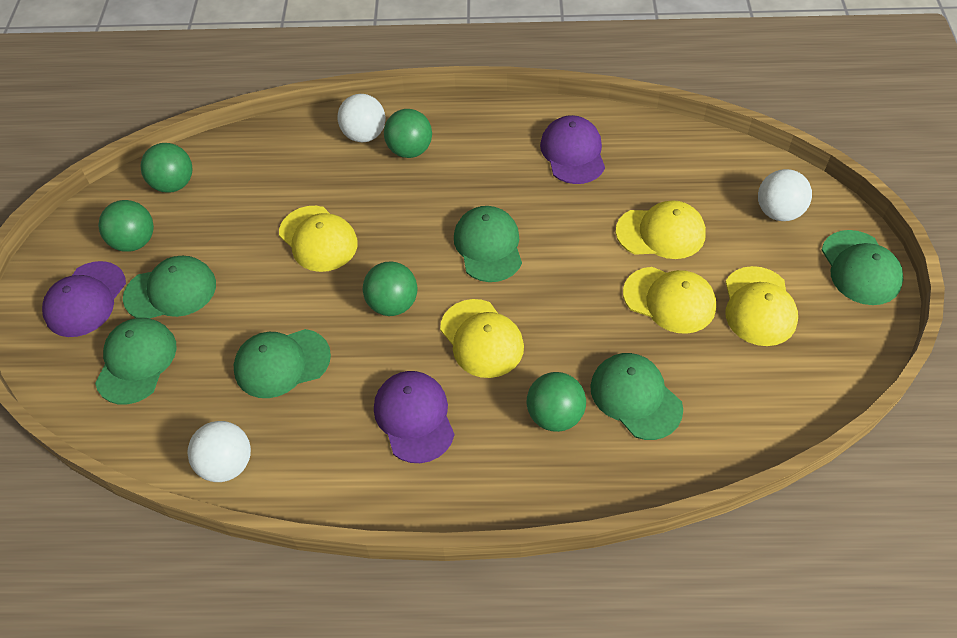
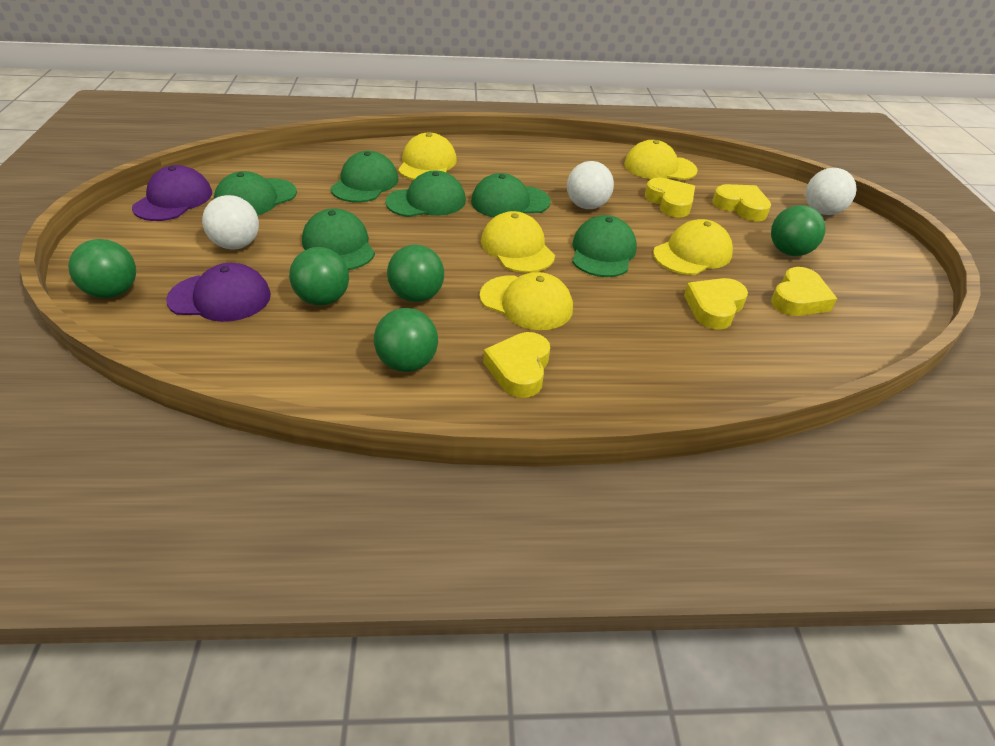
purple cap: 3 -> 2
yellow heart: 0 -> 5

